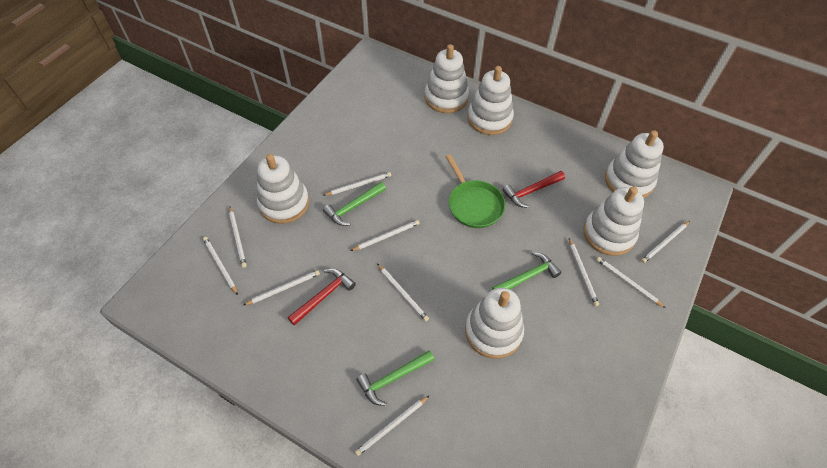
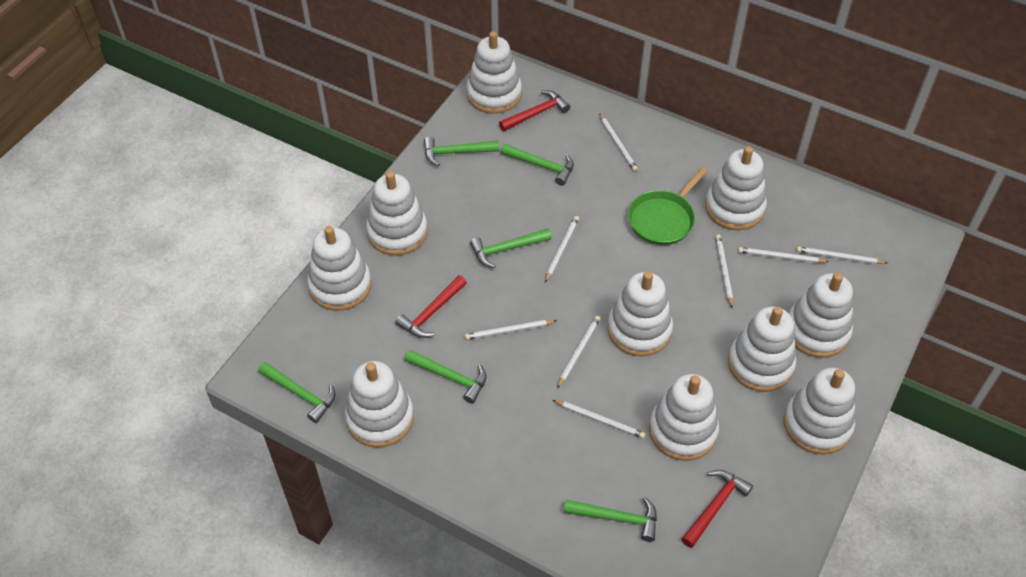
green hammer: 3 -> 6
red hammer: 2 -> 3
white pencil: 10 -> 8
white stacking toy: 6 -> 10

